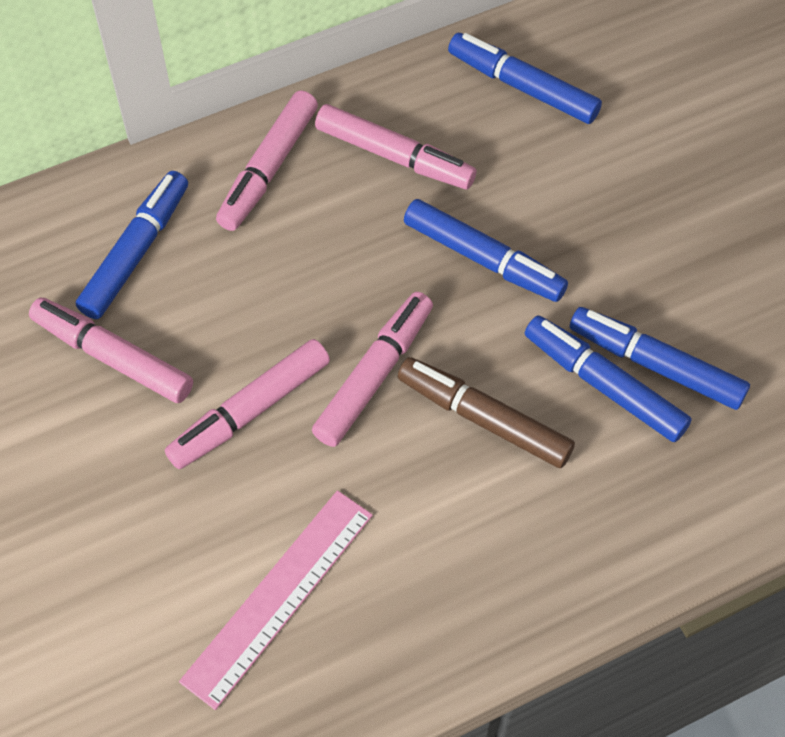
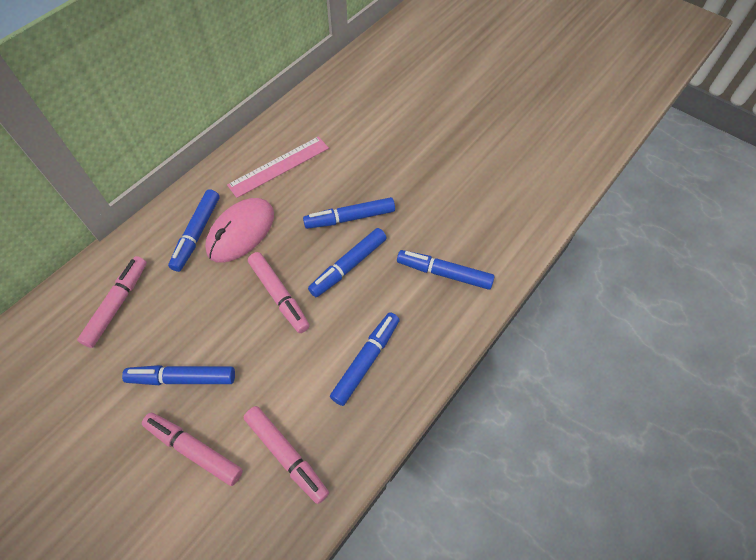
blue marker: 5 -> 6
brown marker: 1 -> 0
pink marker: 5 -> 4
pink mouse: 0 -> 1

